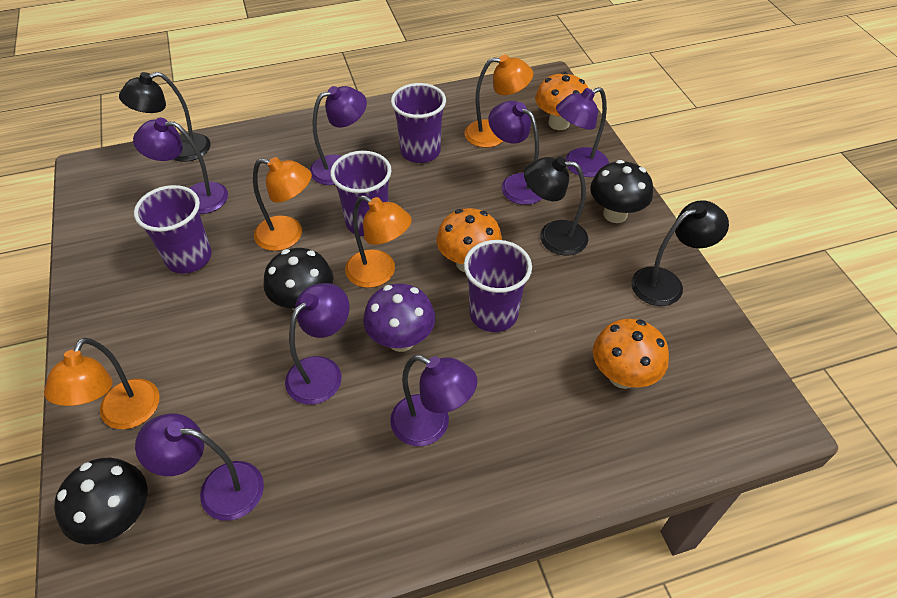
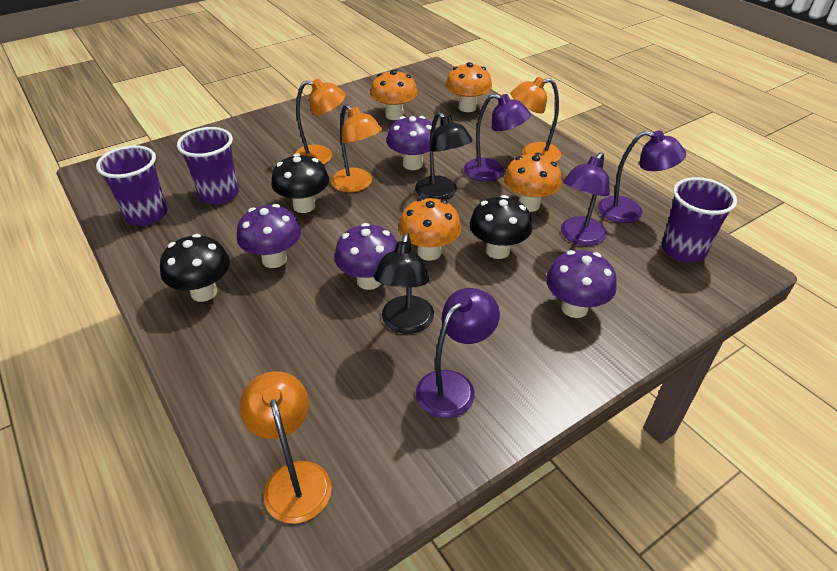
black lamp: 3 -> 2
orange mushroom: 3 -> 4
purple cup: 4 -> 3
purple lamp: 7 -> 4
purple mushroom: 1 -> 4

